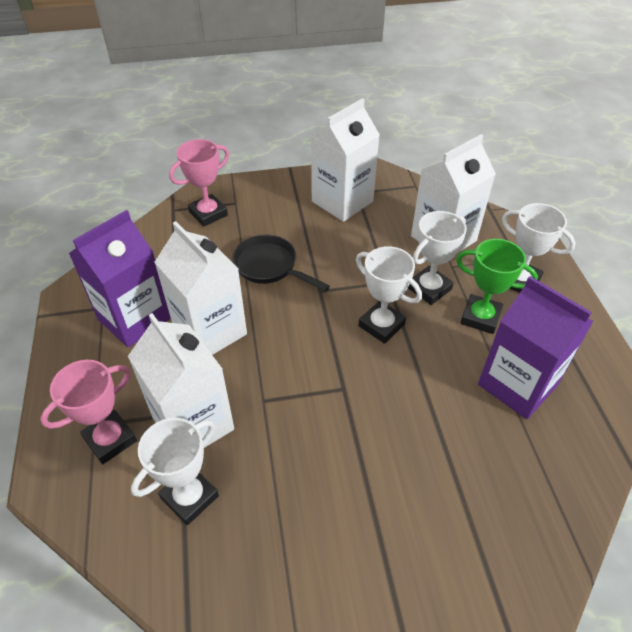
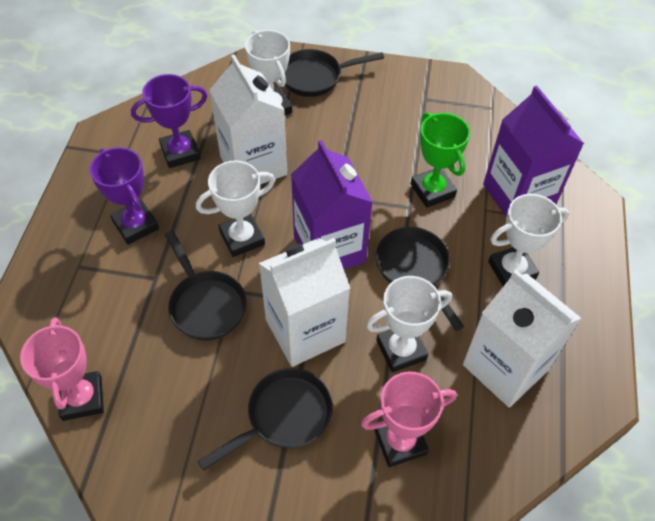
black pan: 1 -> 4
purple trophy: 0 -> 2
white carton: 4 -> 3

